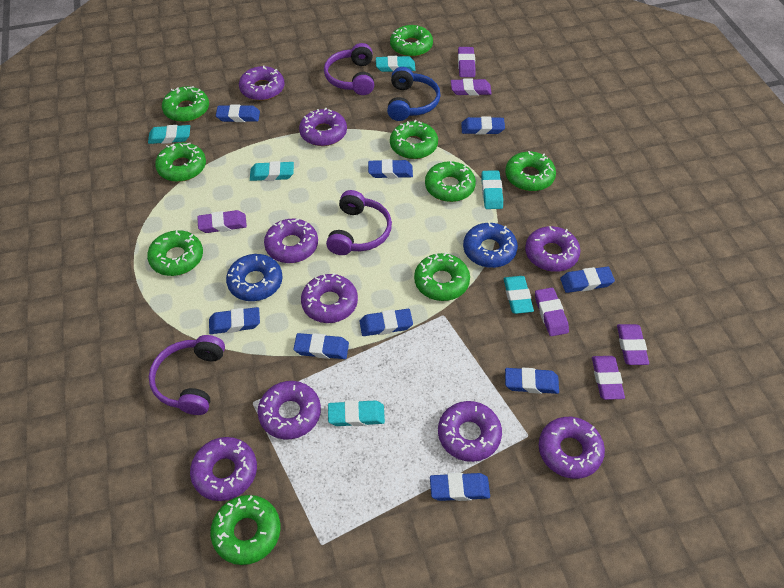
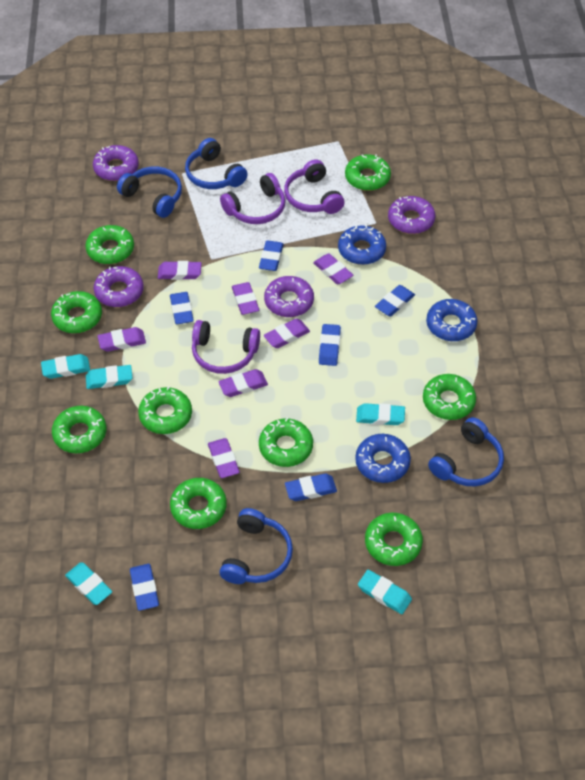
blue donut: 2 -> 3
blue eraser: 9 -> 6
blue headphones: 1 -> 4
purple donut: 9 -> 4
purple eraser: 6 -> 7
turquoise eraser: 6 -> 5

